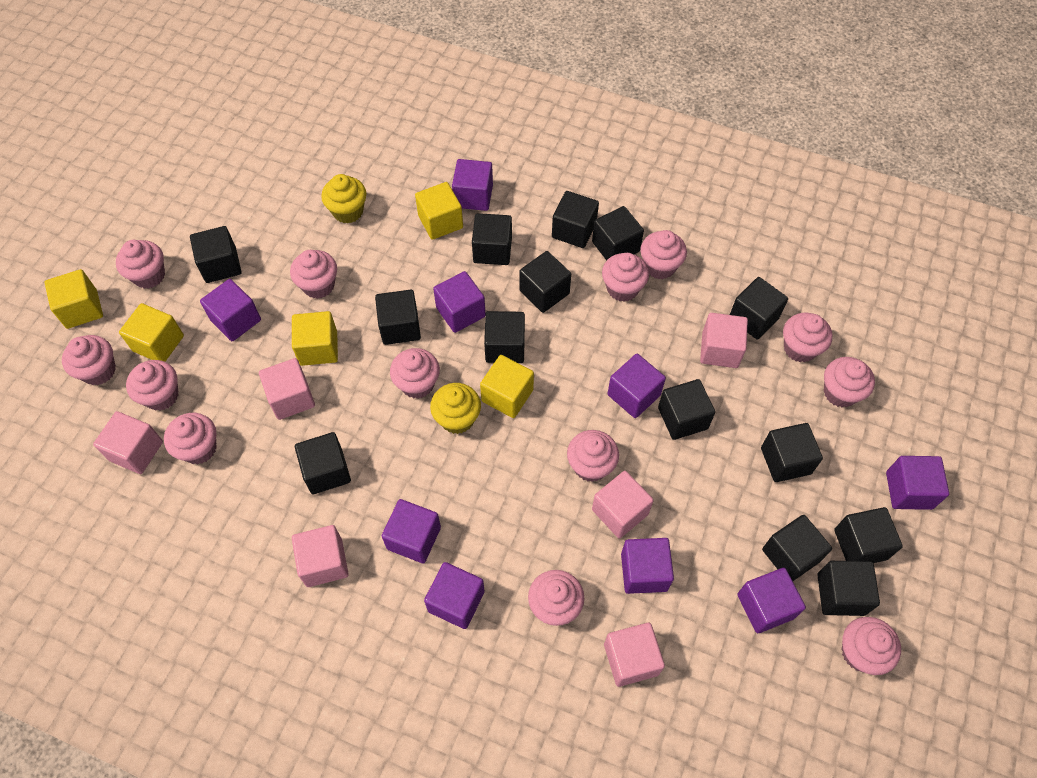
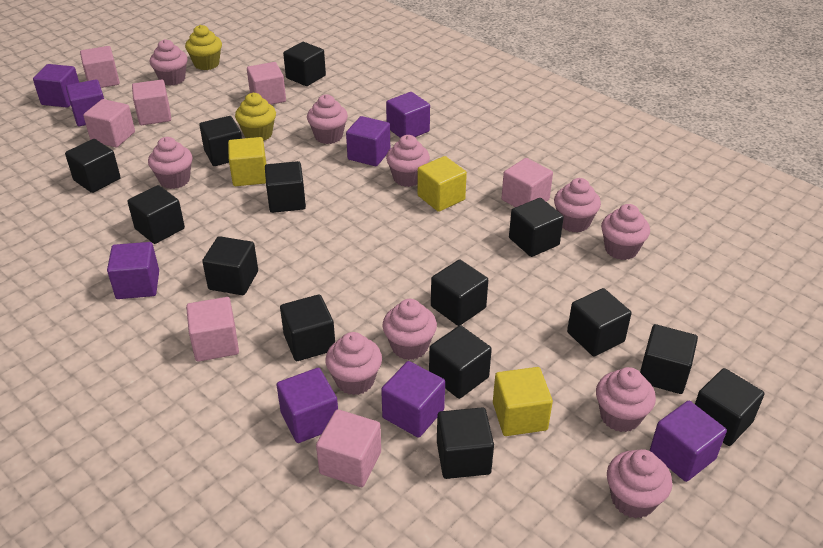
pink cube: 6 -> 7
pink cupcake: 13 -> 10
purple cube: 9 -> 8
yellow cube: 5 -> 3

